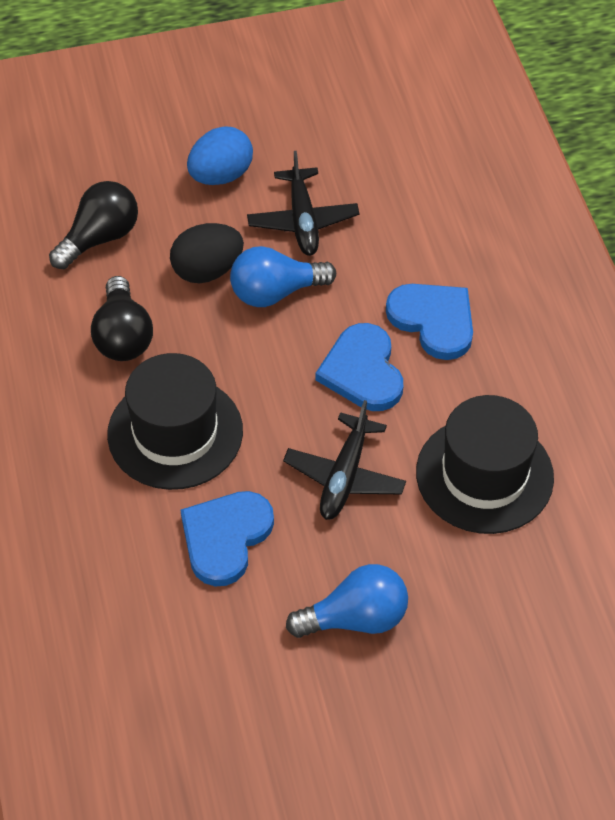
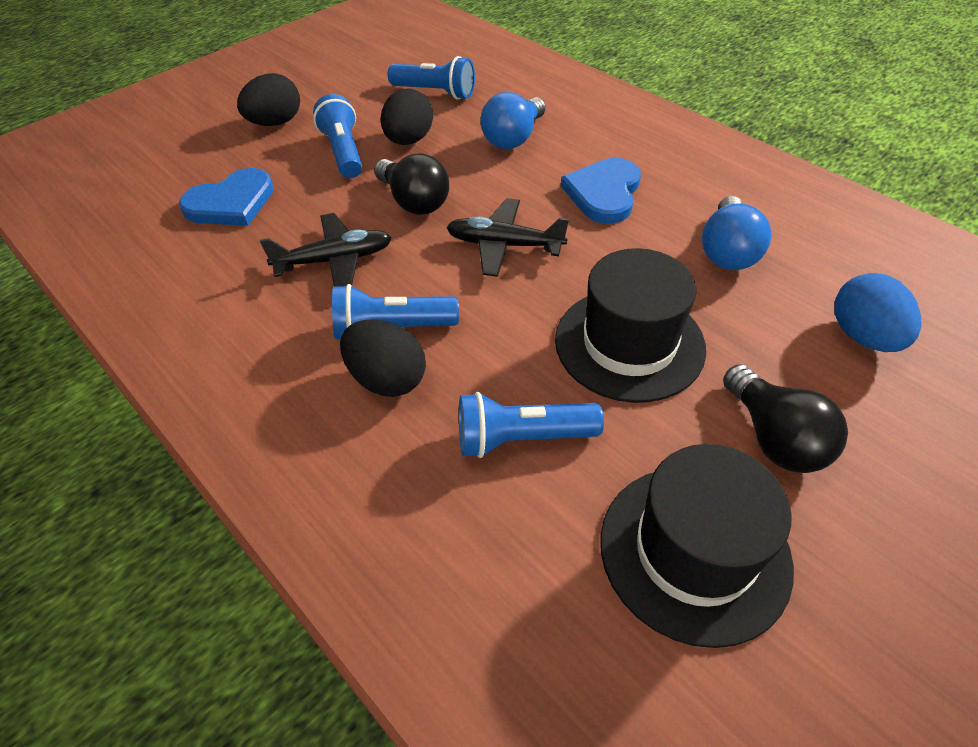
black egg: 1 -> 3
blue flashlight: 0 -> 4
blue heart: 3 -> 2

